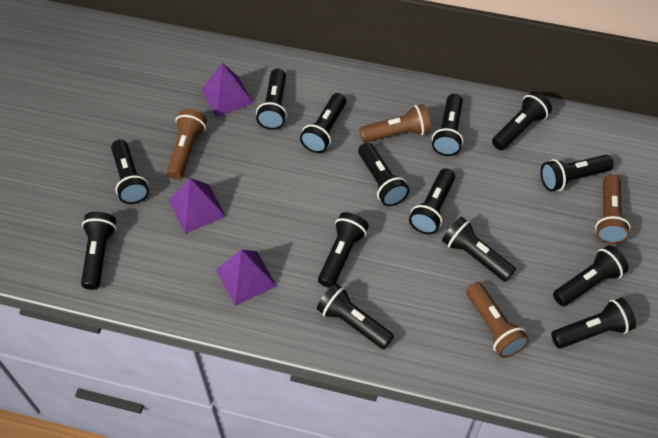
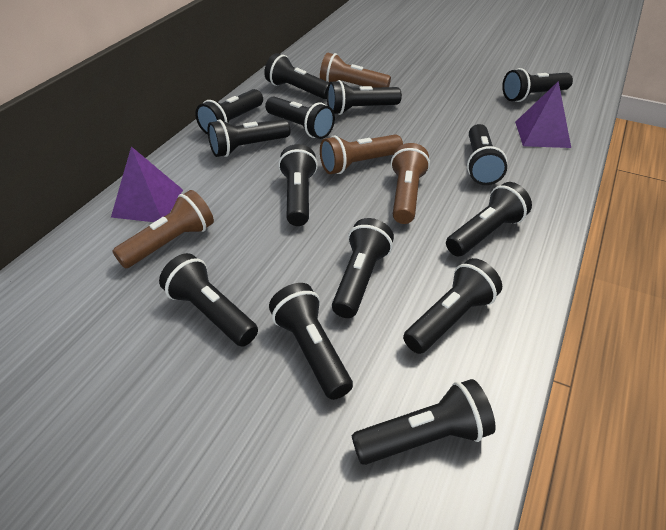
purple pyramid: 3 -> 2

